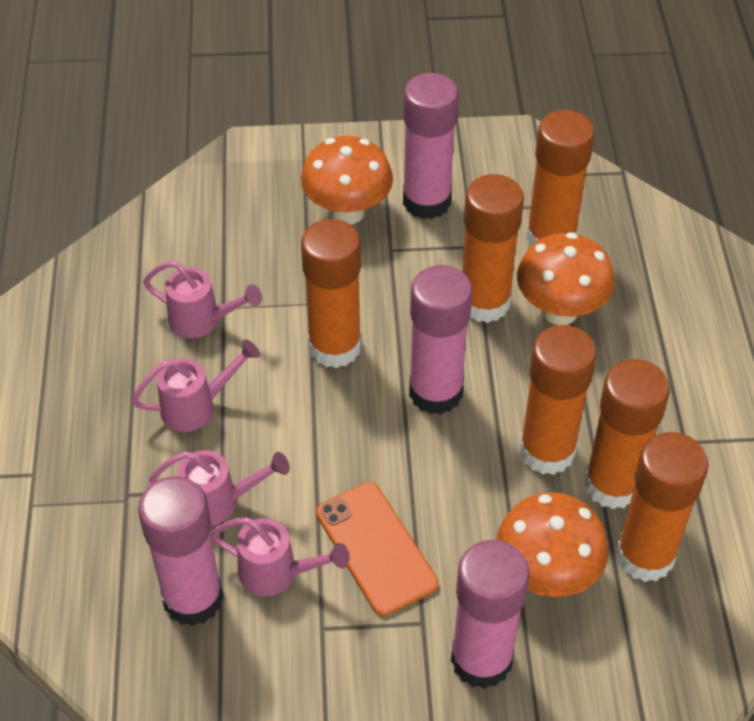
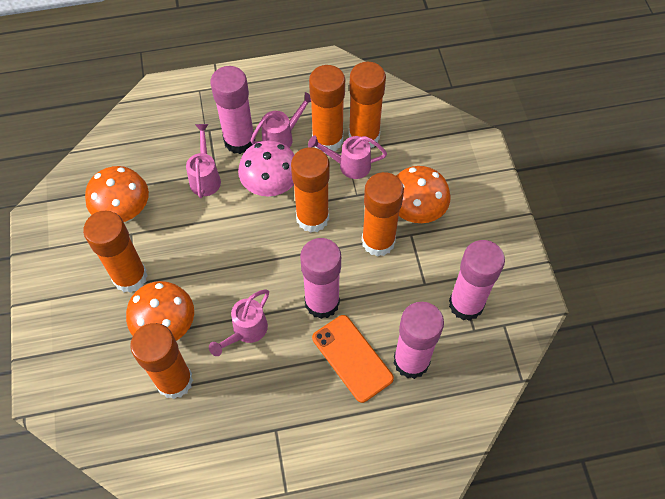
pink mushroom: 0 -> 1

